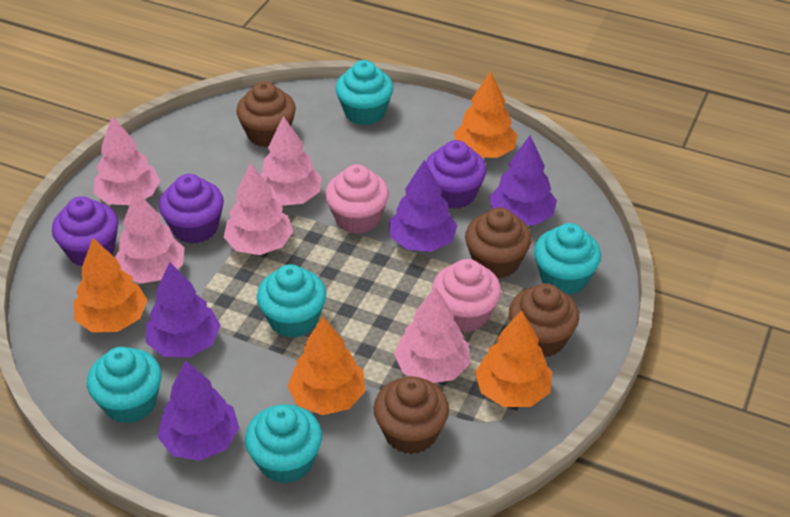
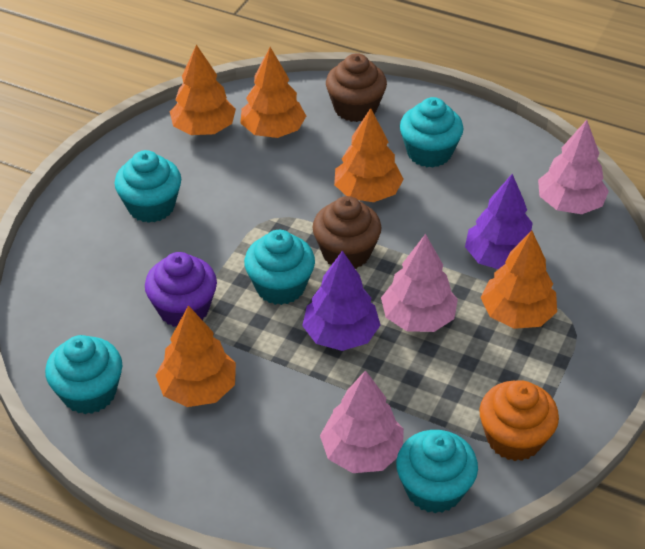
brown cupcake: 4 -> 2
orange cupcake: 0 -> 1
orange tree: 4 -> 5
pink cupcake: 2 -> 0
pink tree: 5 -> 3
purple cupcake: 3 -> 1
purple tree: 4 -> 2

